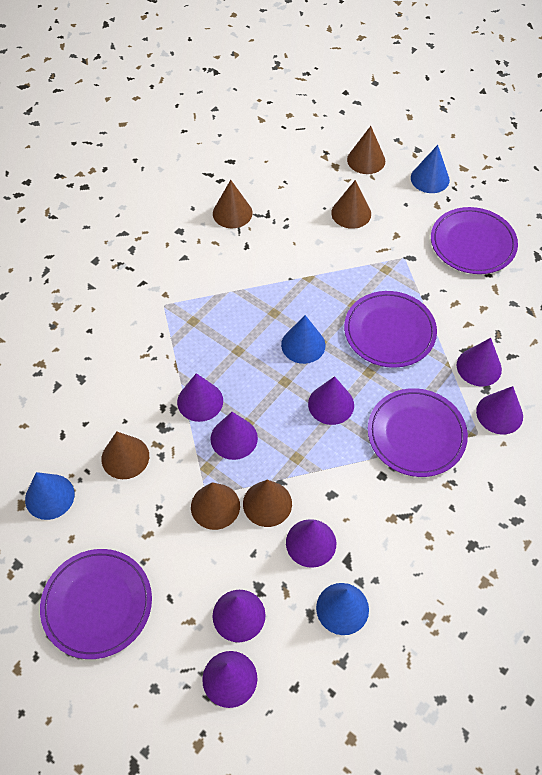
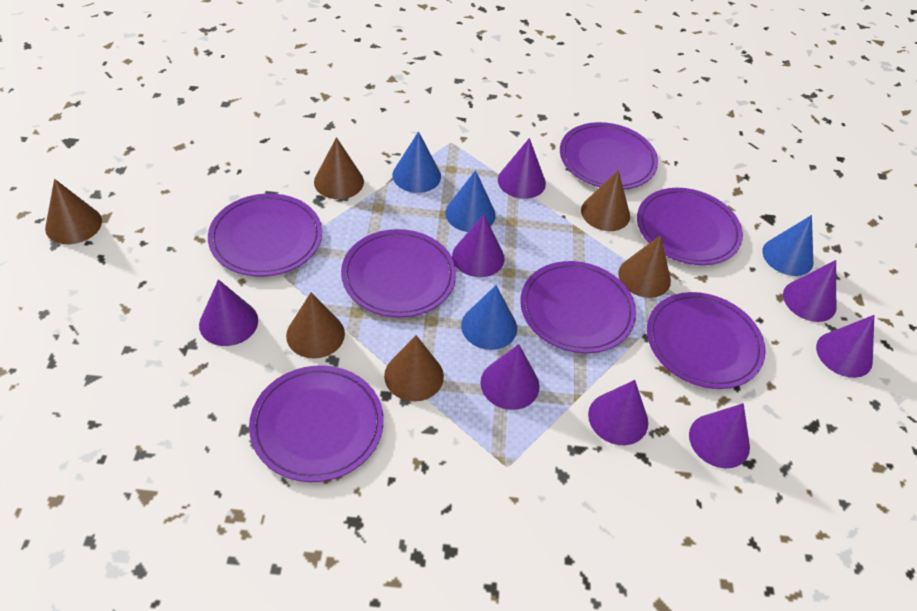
purple plate: 4 -> 7

